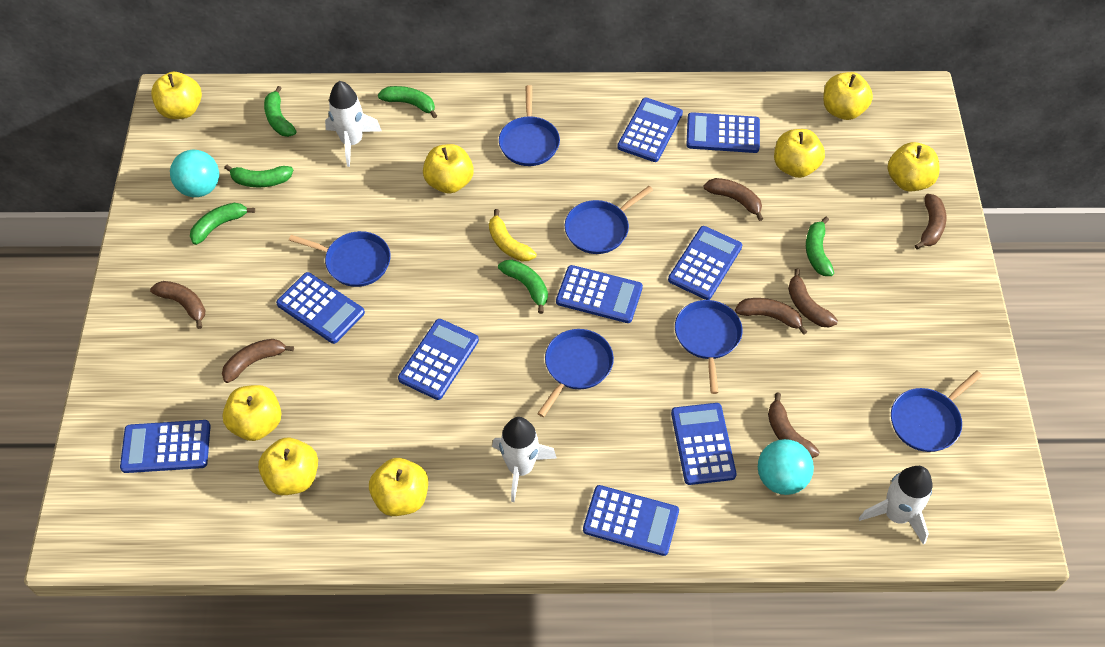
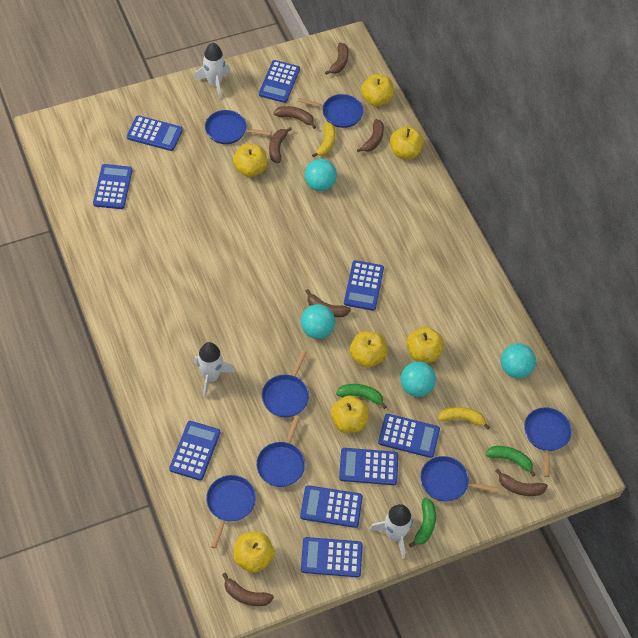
blue pan: 6 -> 7
green banana: 6 -> 3
turquoise ball: 2 -> 4
yellow apple: 8 -> 7
yellow banana: 1 -> 2

